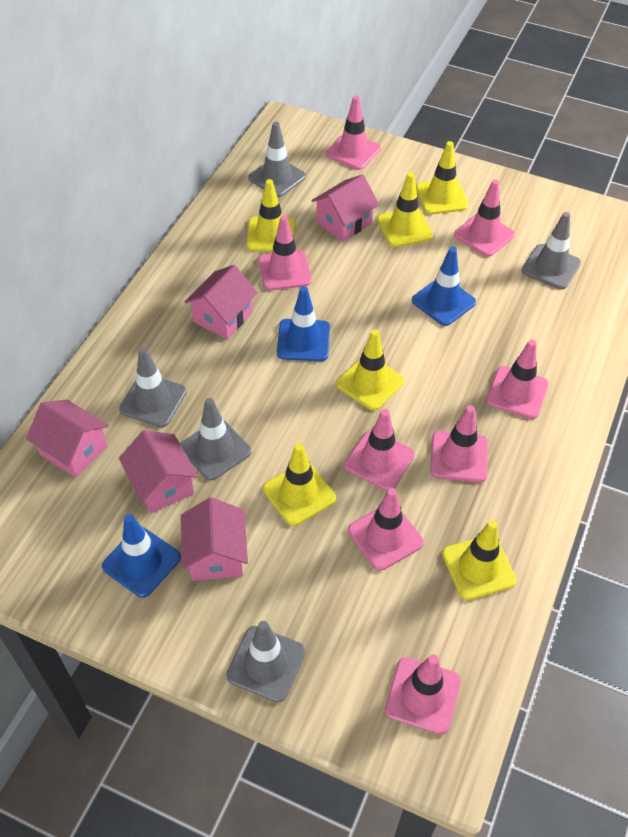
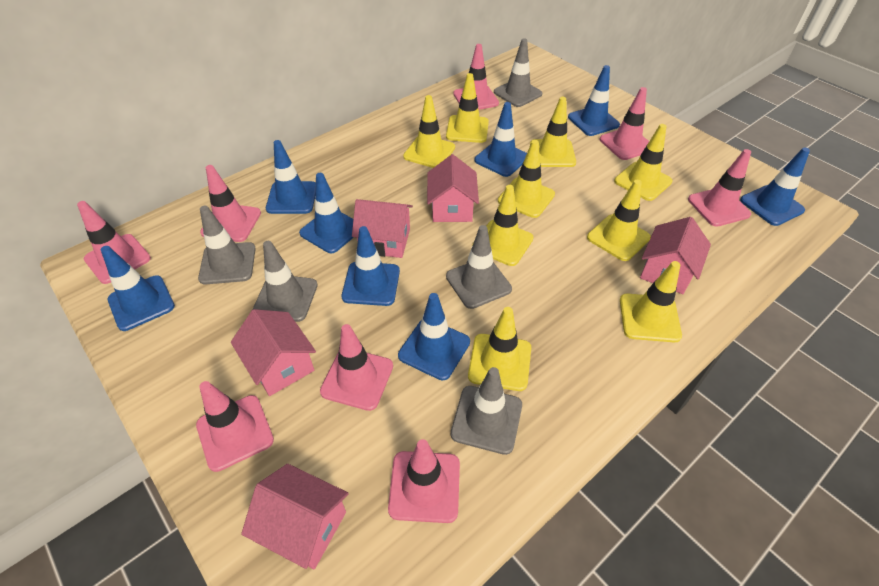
blue traffic cone: 3 -> 8
yellow traffic cone: 6 -> 9

